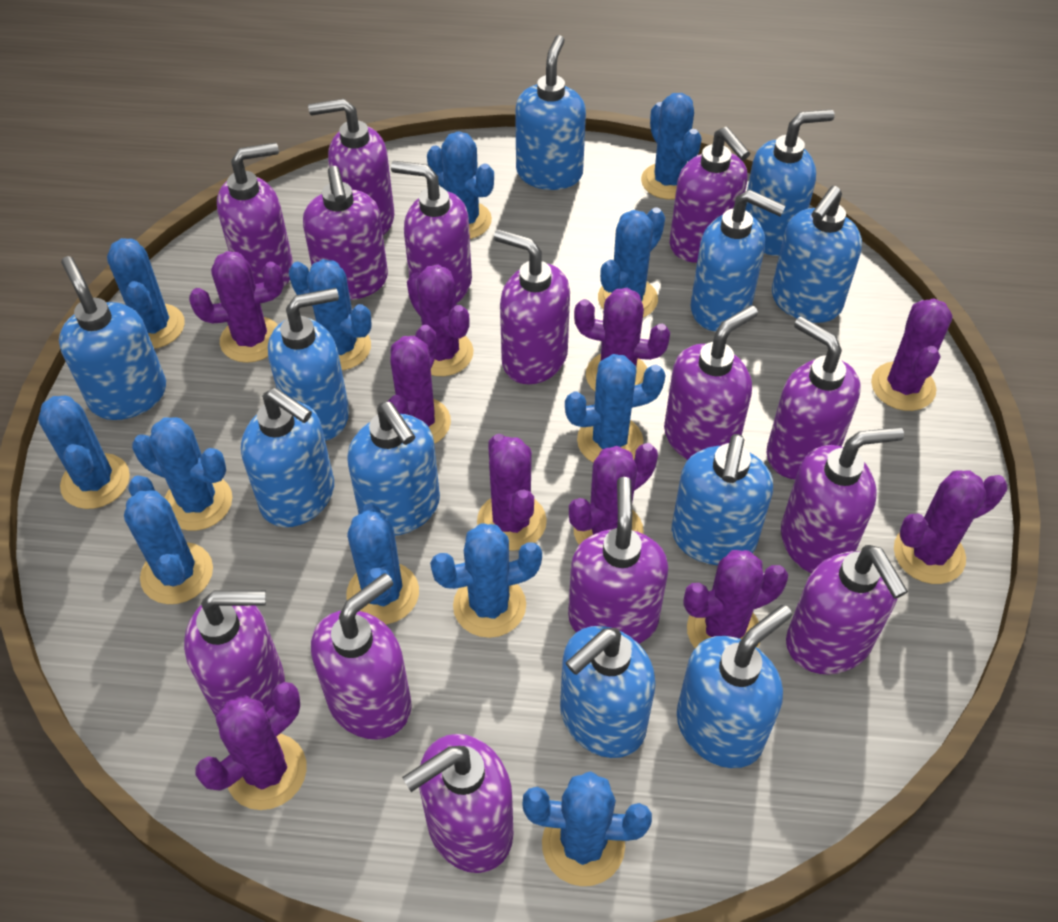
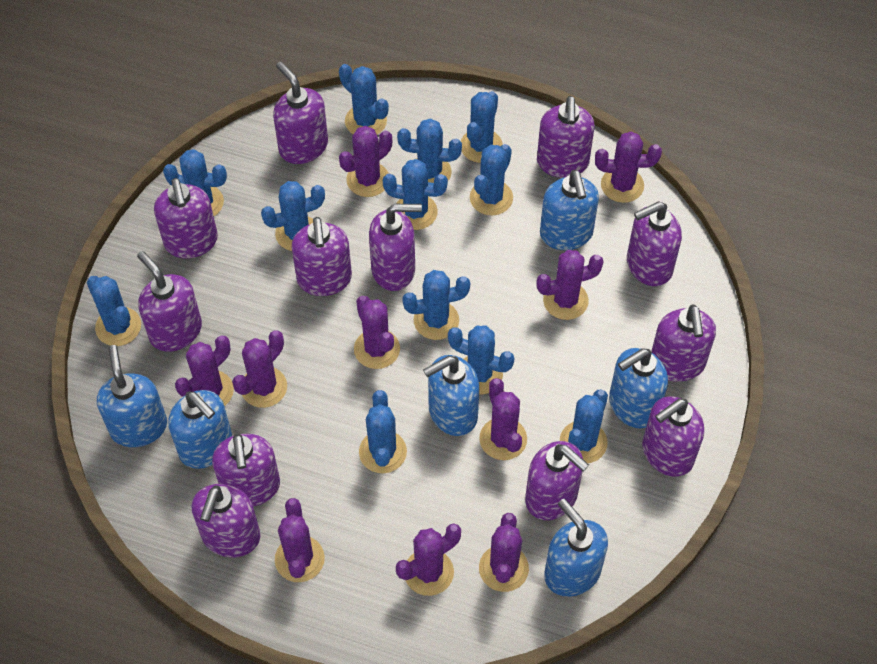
blue soap dispenser: 11 -> 6
purple soap dispenser: 14 -> 12

